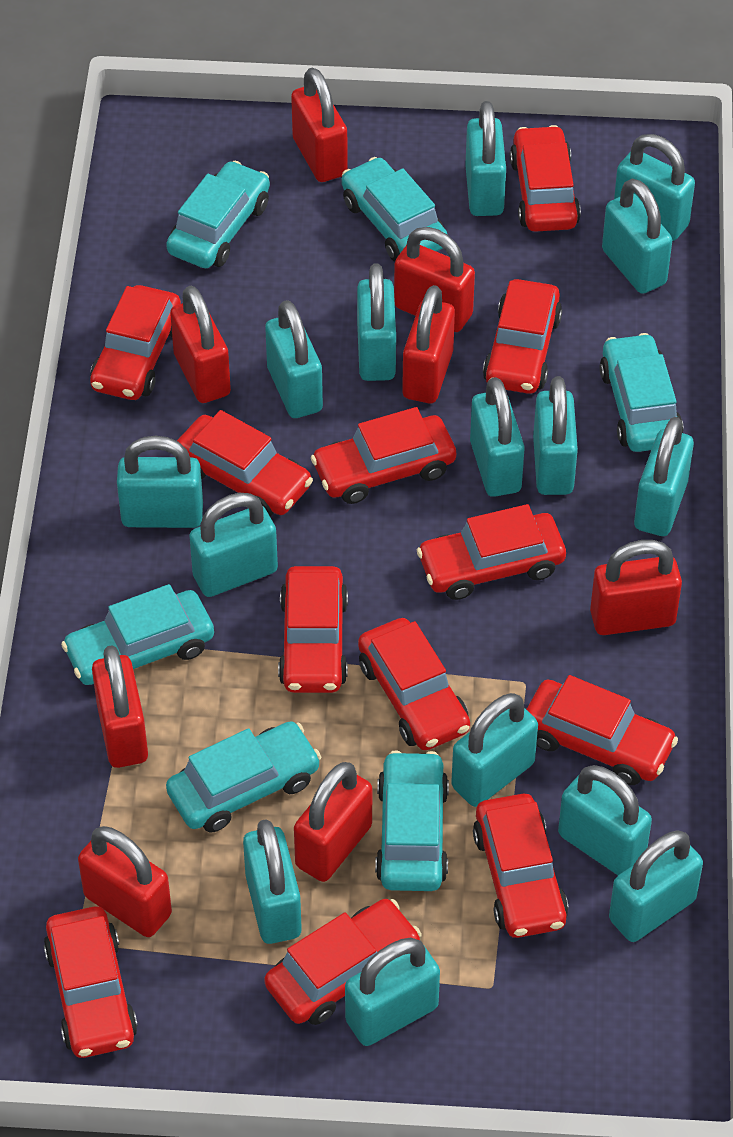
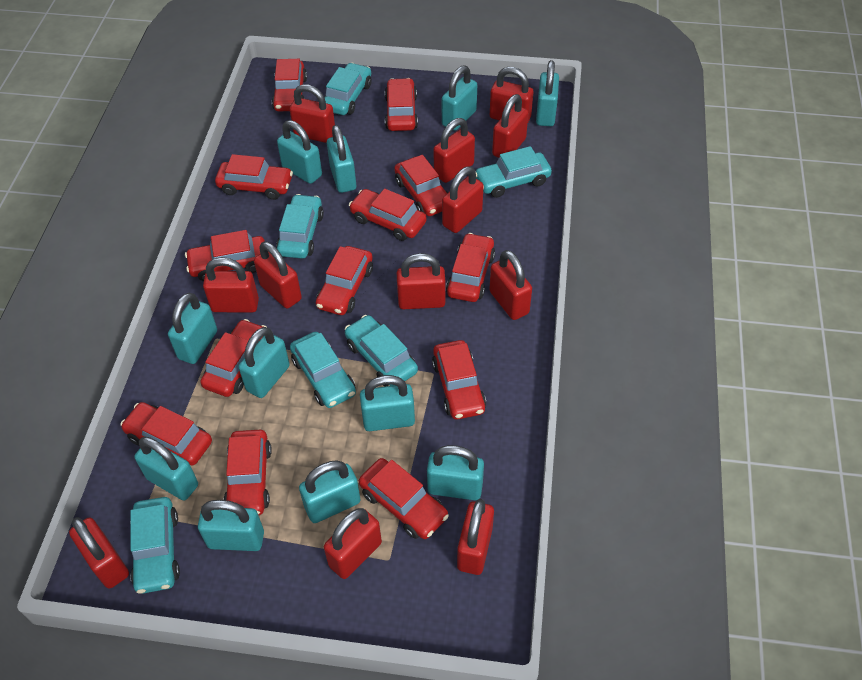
red car: 12 -> 13
red padlock: 8 -> 12
turquoise padlock: 15 -> 11

